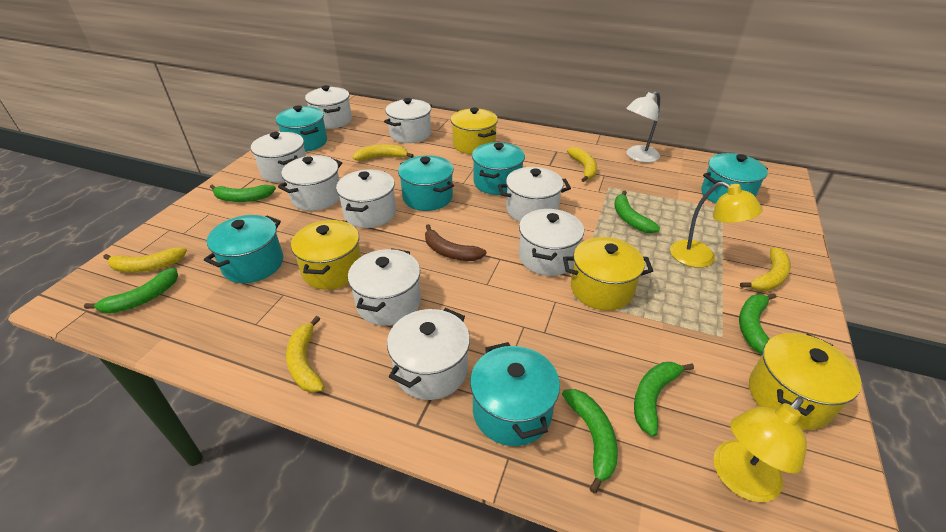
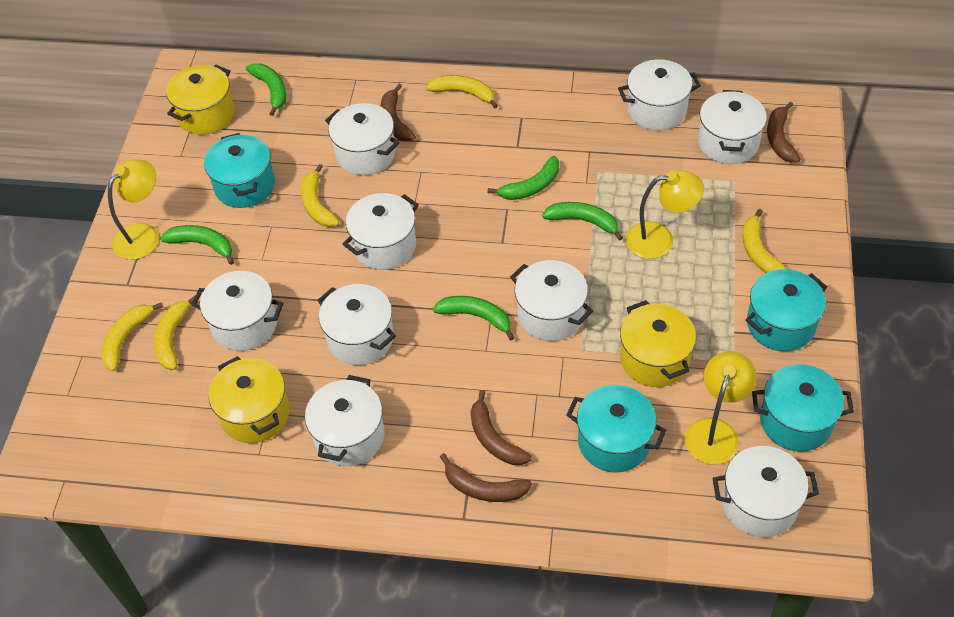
brown banana: 1 -> 4
green banana: 6 -> 5
turquoise pot: 6 -> 4
white lamp: 1 -> 0
yellow lamp: 2 -> 3
yellow pot: 4 -> 3

